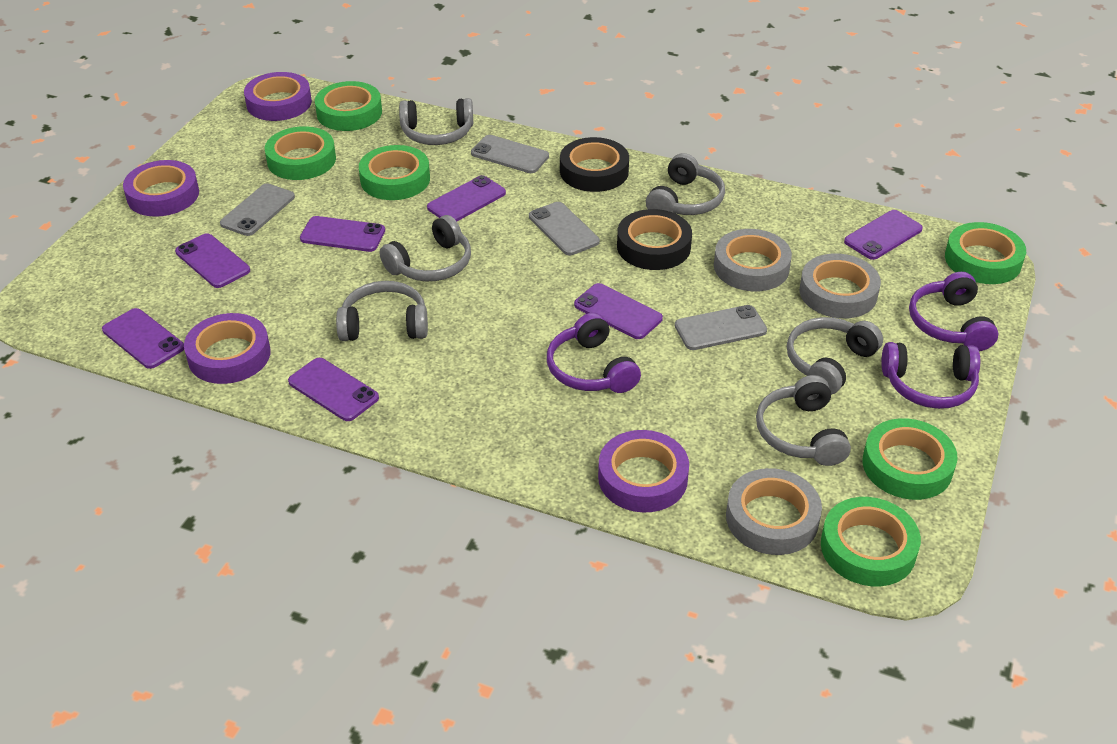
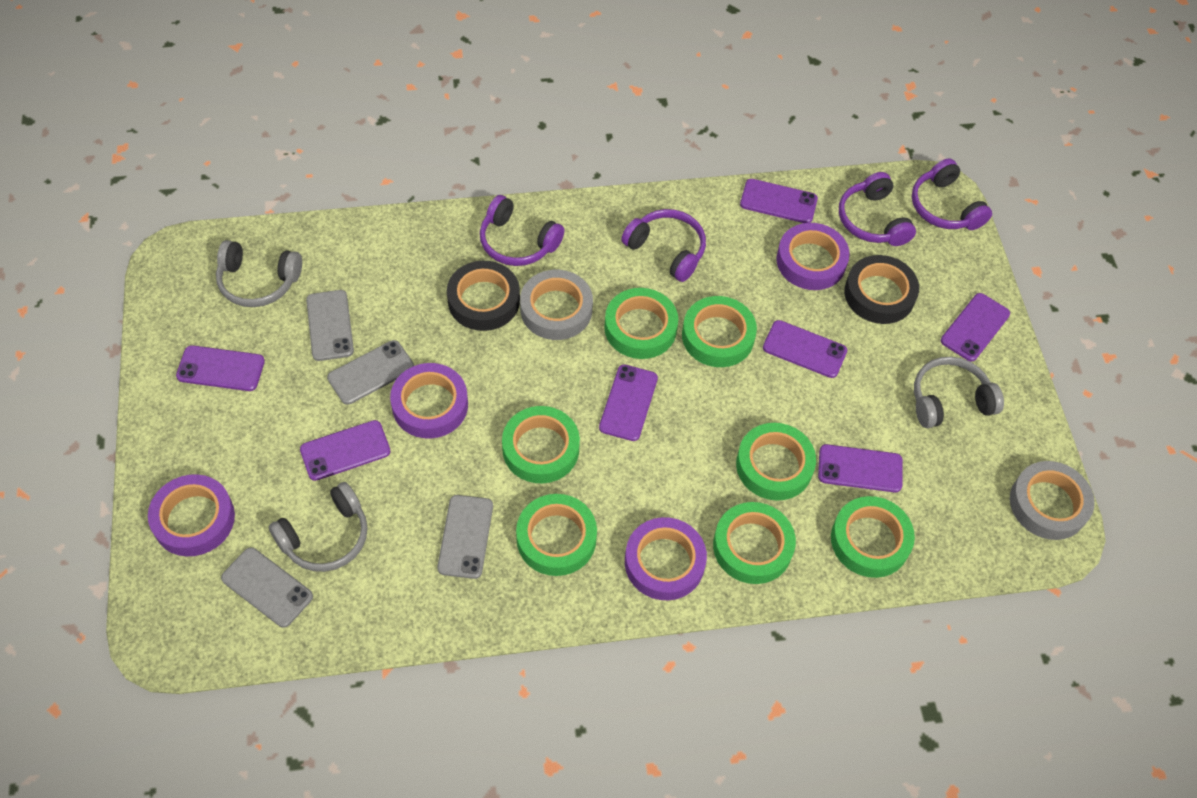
green tape: 6 -> 7
grey headphones: 6 -> 3
grey tape: 3 -> 2
purple headphones: 3 -> 4

